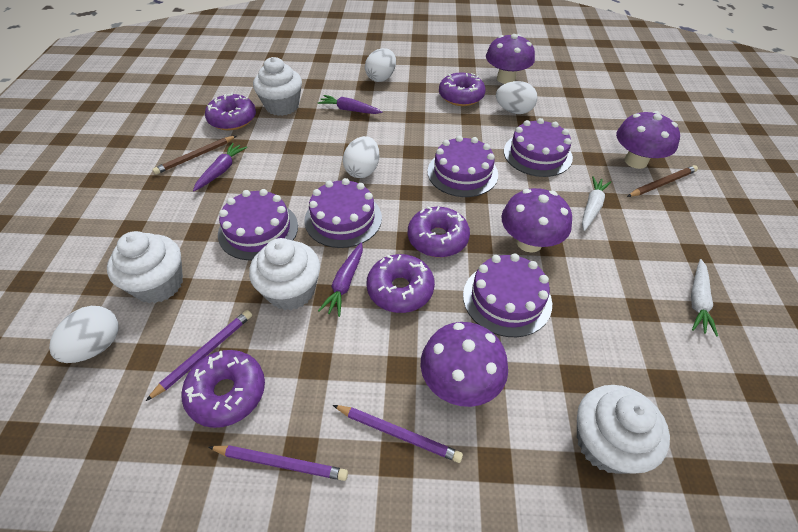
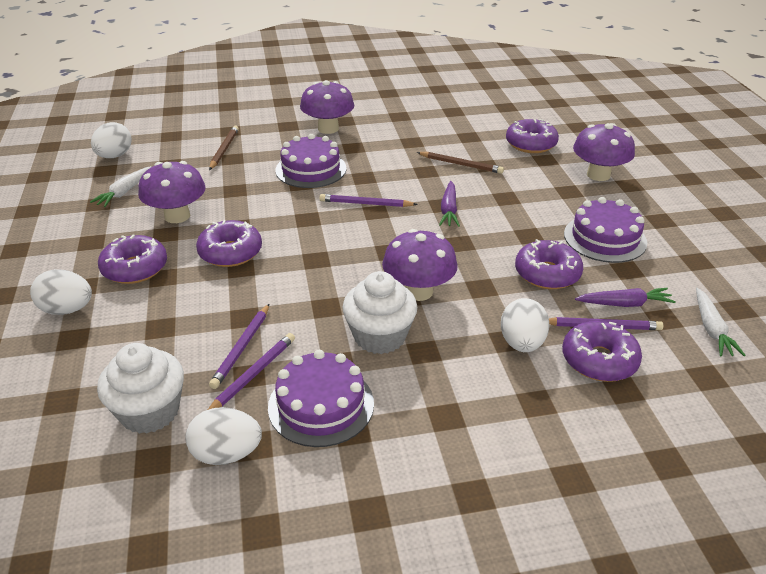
purple cake: 5 -> 3
purple carrot: 3 -> 2
purple pencil: 3 -> 4
white cupcake: 4 -> 2

